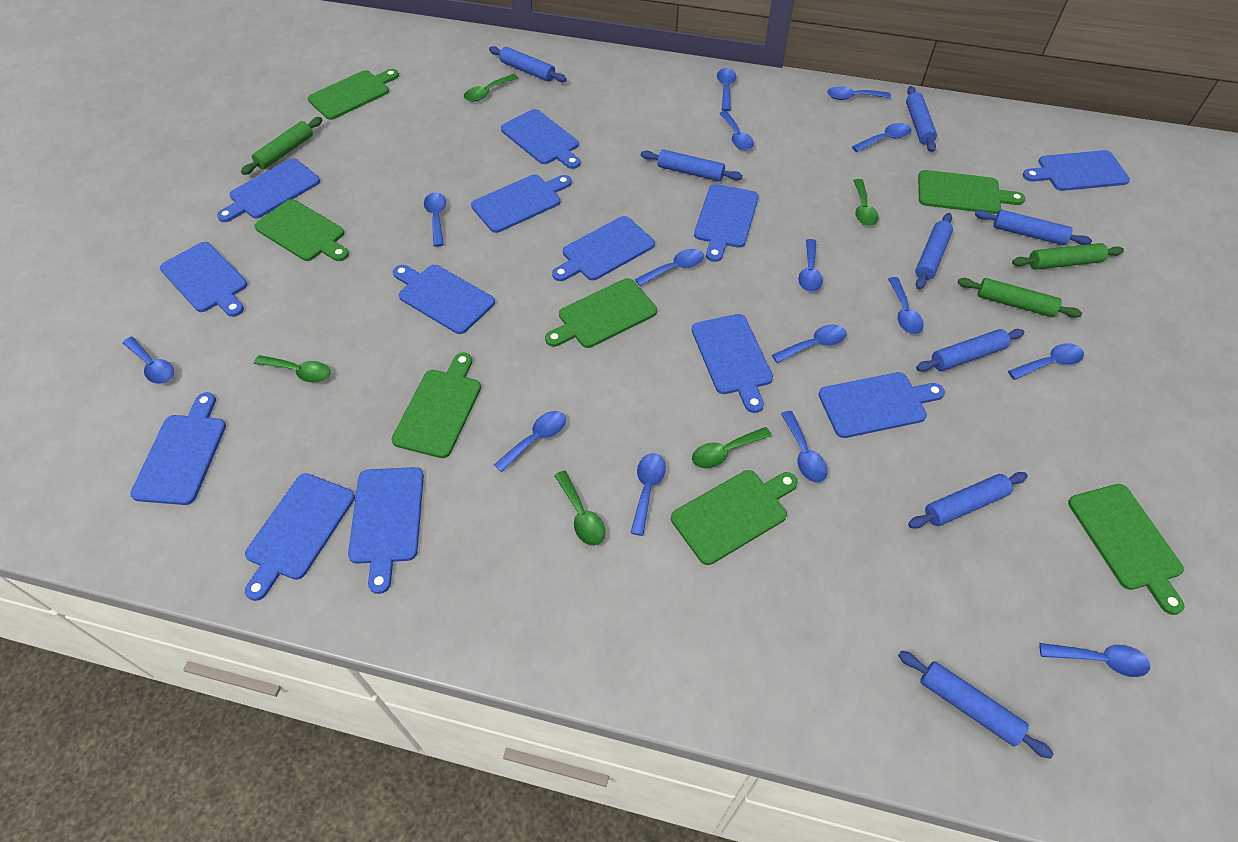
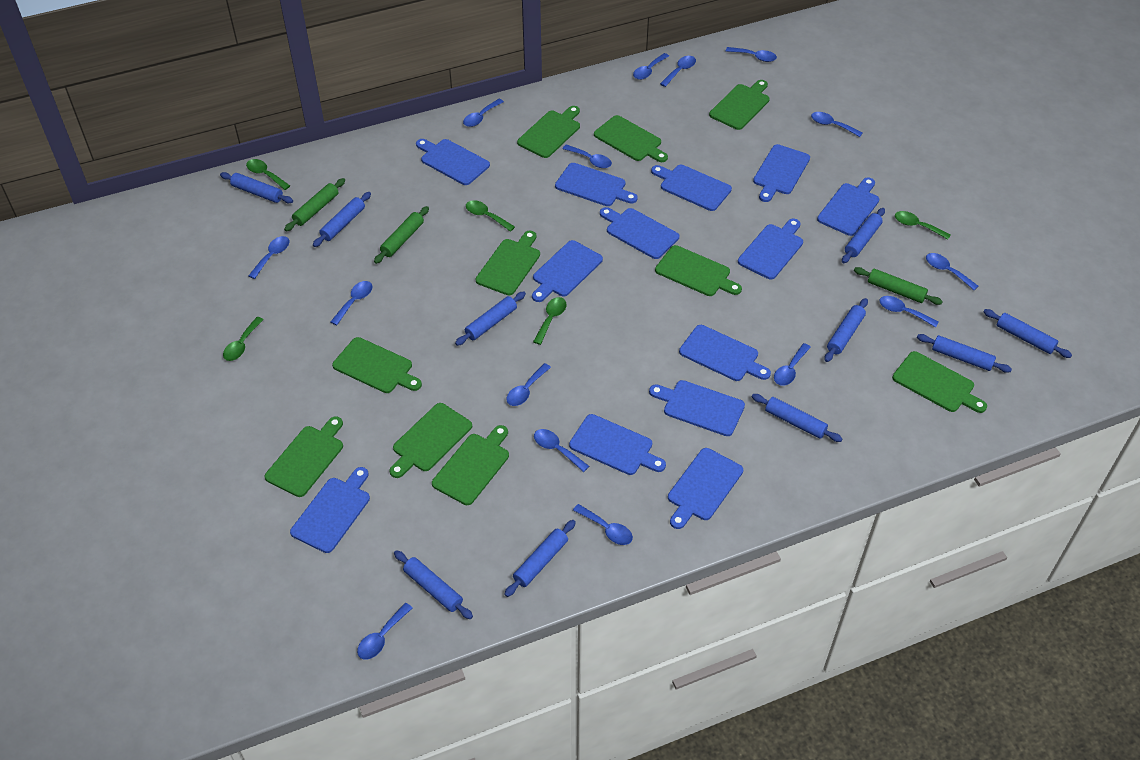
blue rolling pin: 8 -> 10
green cutting board: 7 -> 10

